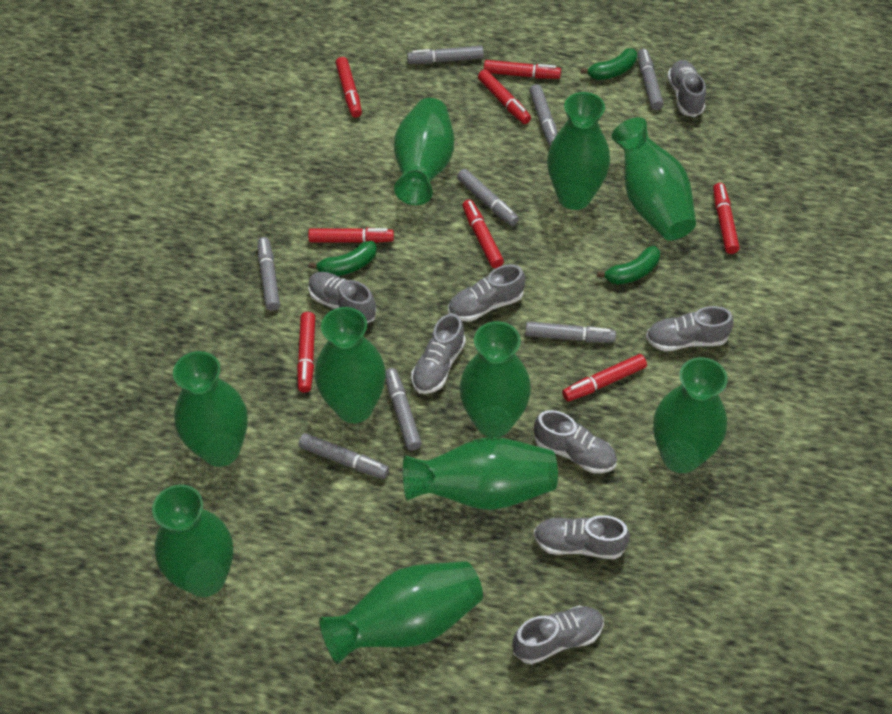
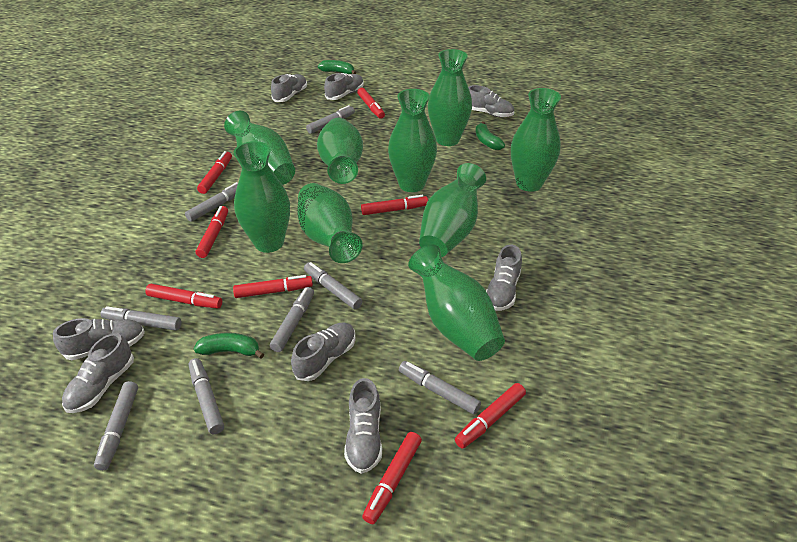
green vase: 10 -> 9

